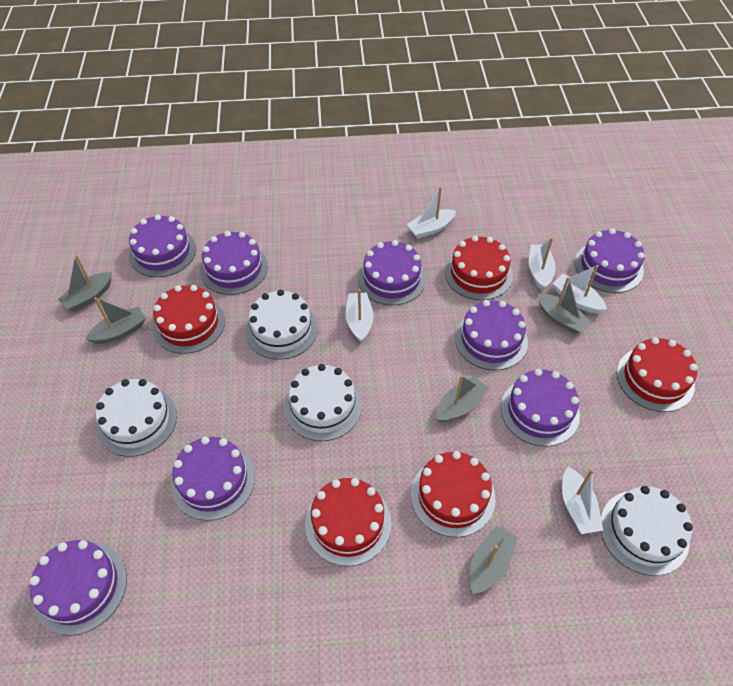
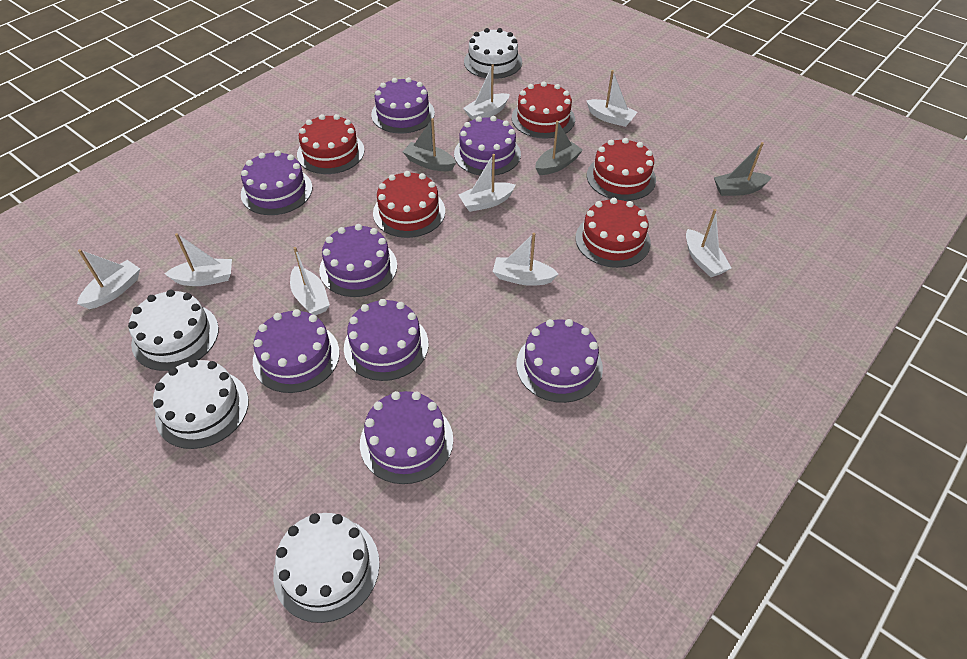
grey boat: 5 -> 3
white boat: 5 -> 8

